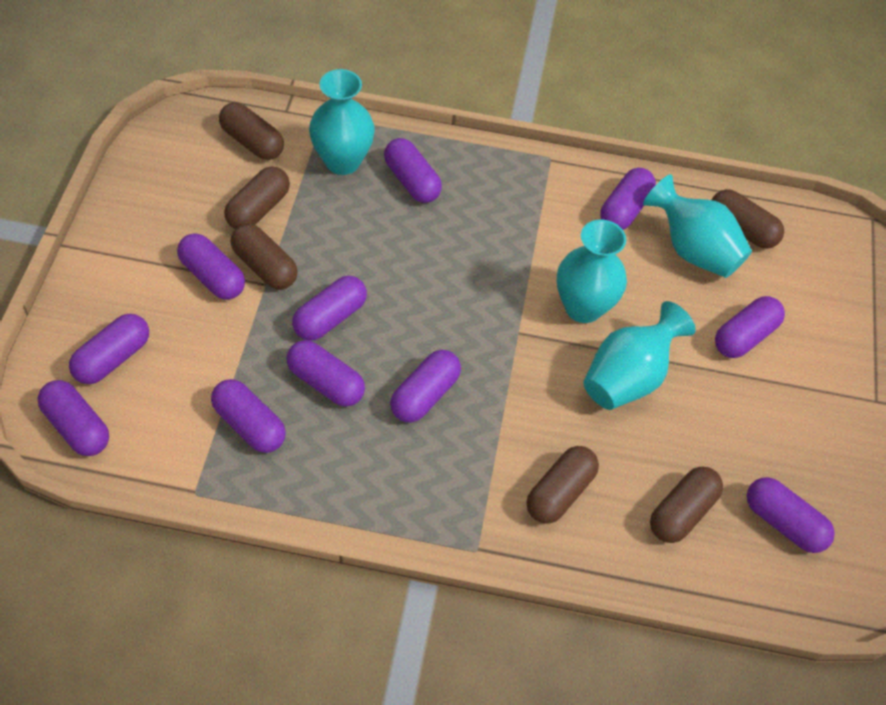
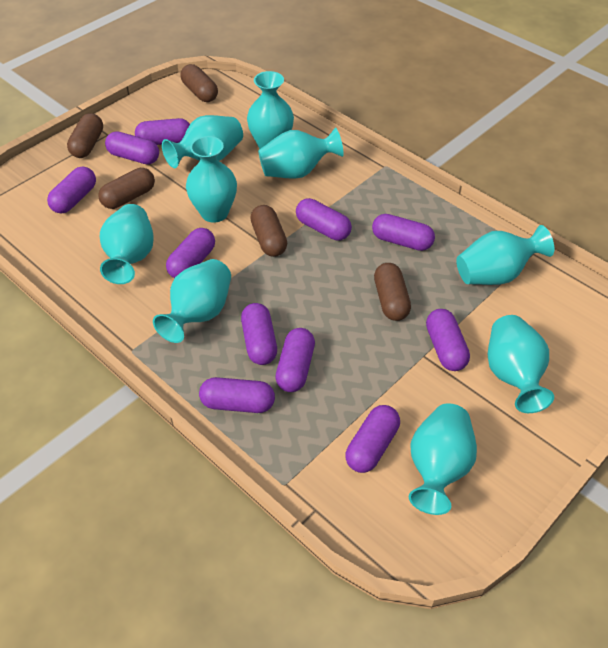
brown capsule: 6 -> 5
turquoise vase: 4 -> 9

